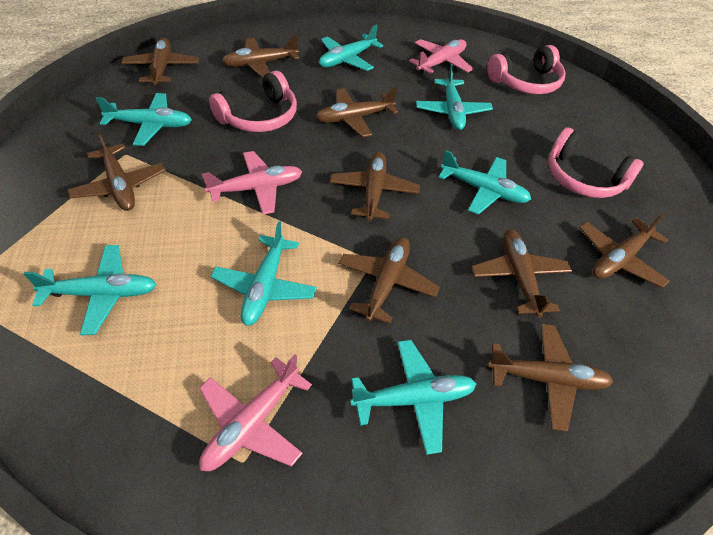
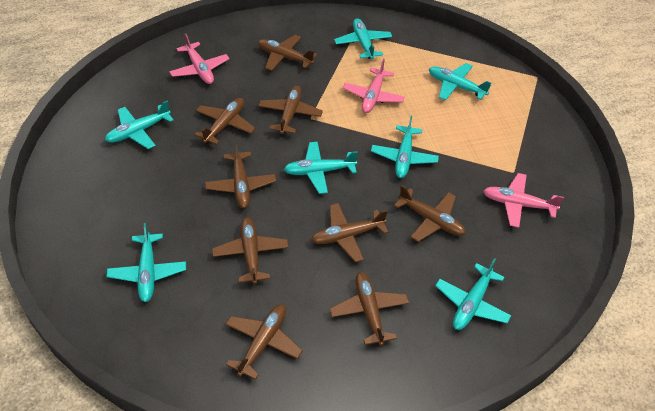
pink headphones: 3 -> 0

